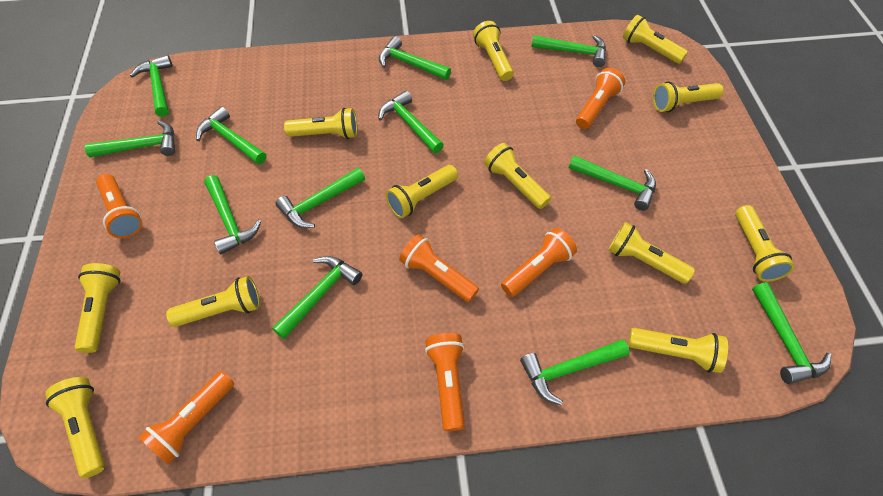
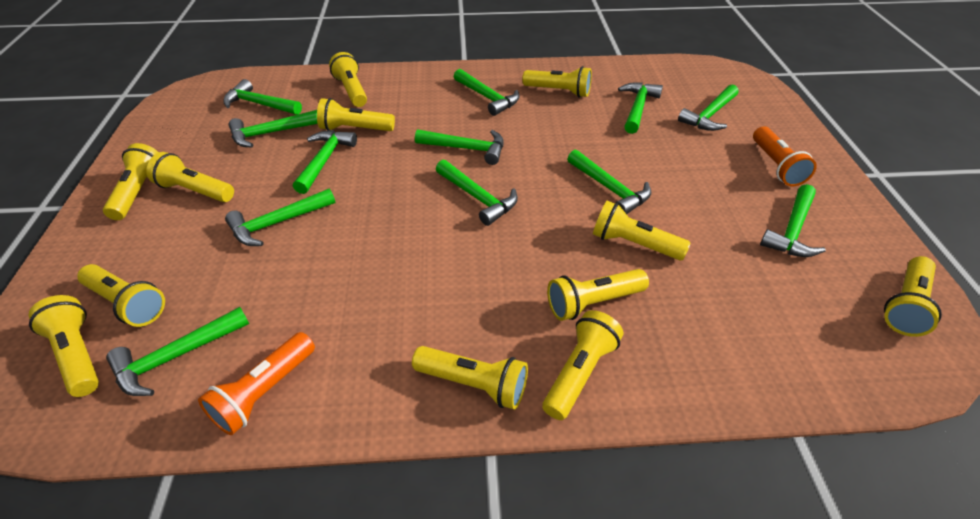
orange flashlight: 6 -> 2

